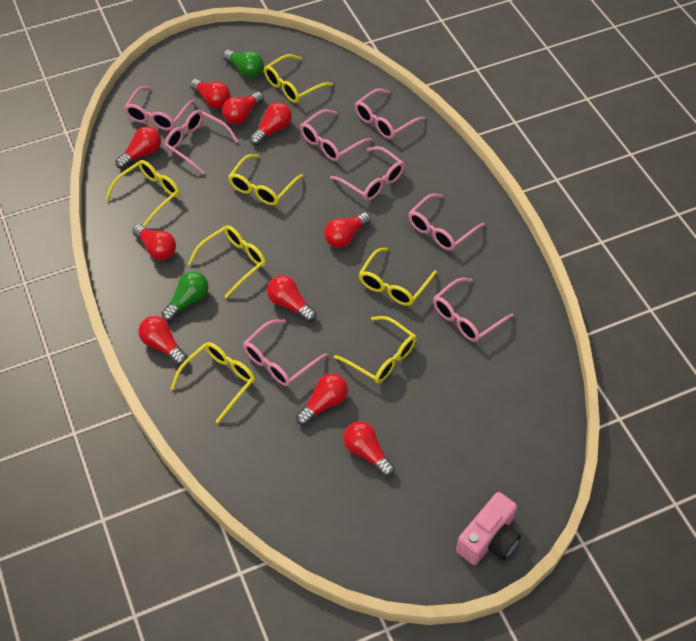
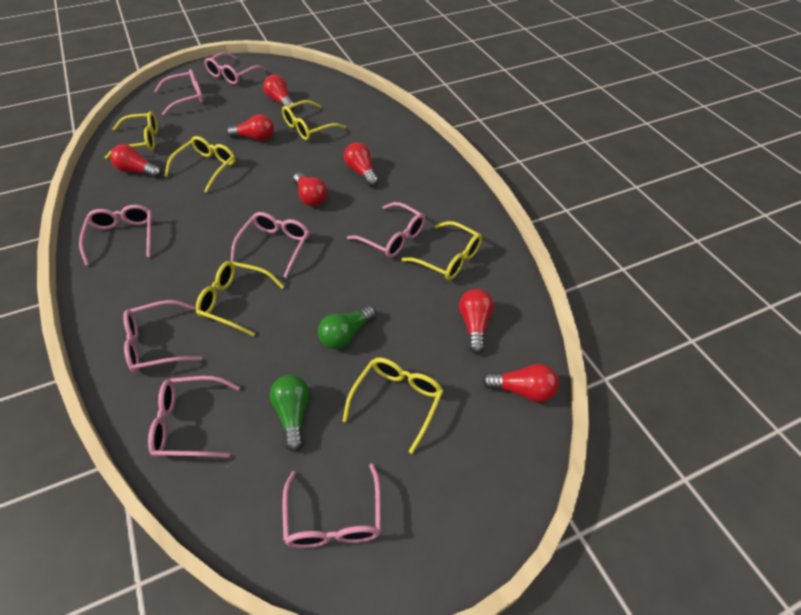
pink camera: 1 -> 0
red light bulb: 10 -> 7
yellow glasses: 7 -> 6

